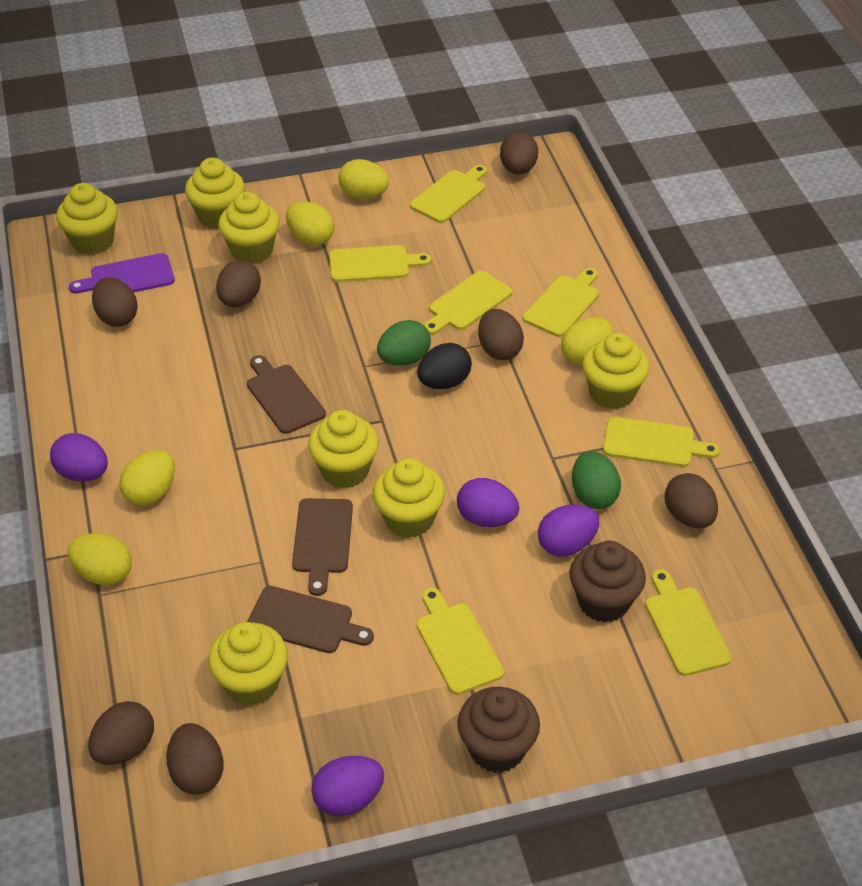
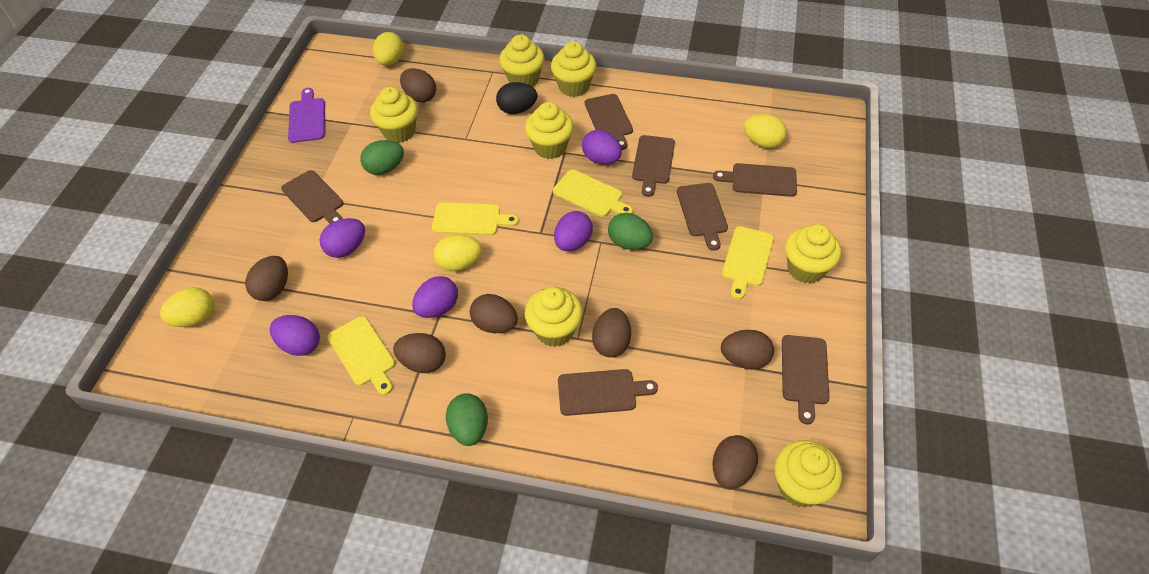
brown cupcake: 2 -> 0
brown cutting board: 3 -> 7
green egg: 2 -> 3
purple egg: 4 -> 5
yellow cutting board: 7 -> 4
yellow egg: 5 -> 4

